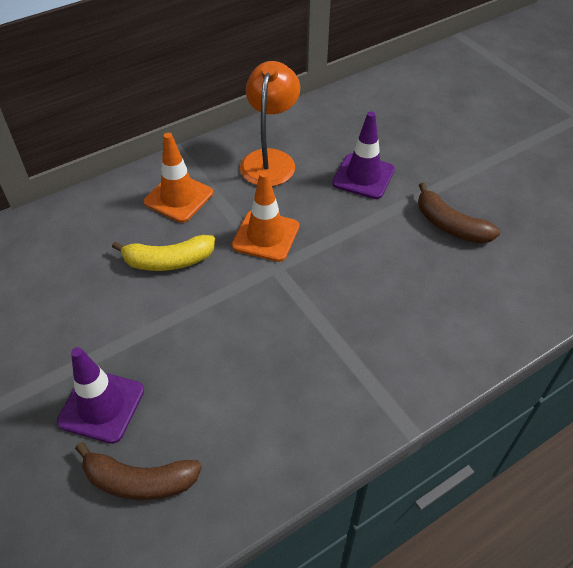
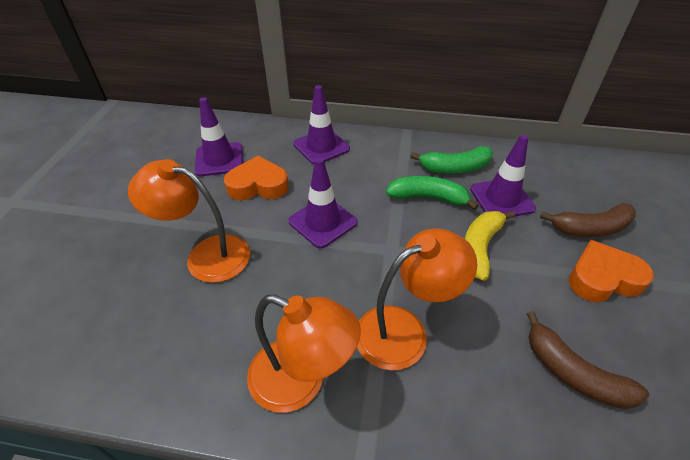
green banana: 0 -> 2
orange heart: 0 -> 2
orange lamp: 1 -> 3
orange traffic cone: 2 -> 0
purple traffic cone: 2 -> 4

